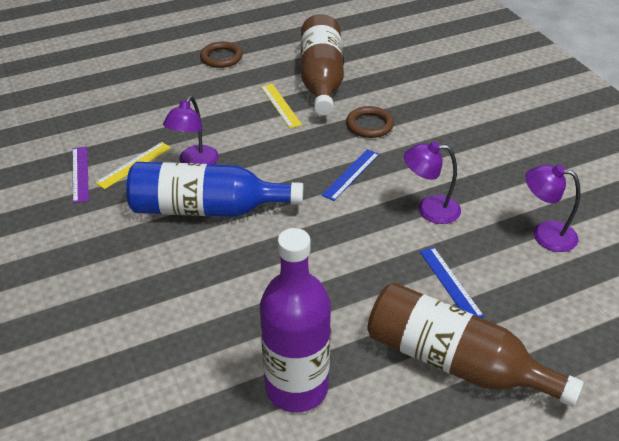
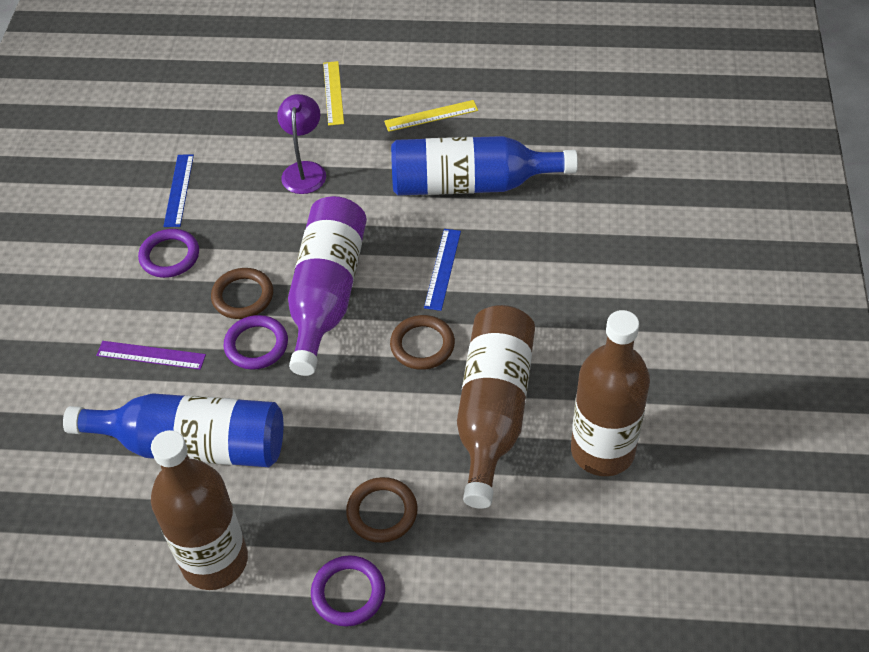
blue bottle: 1 -> 2
brown bottle: 2 -> 3
brown ring: 2 -> 3
purple lamp: 3 -> 1
purple ring: 0 -> 3

